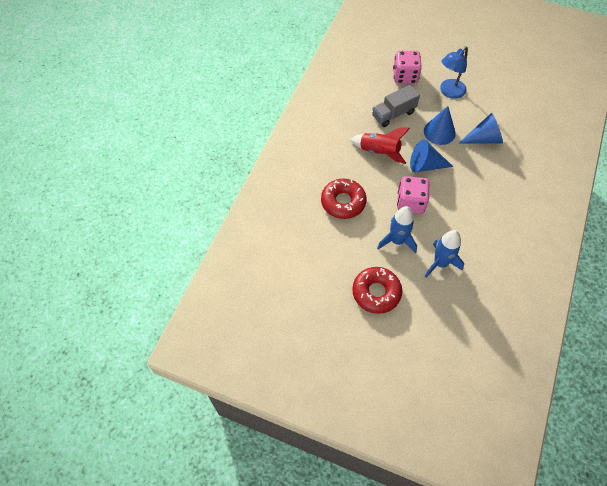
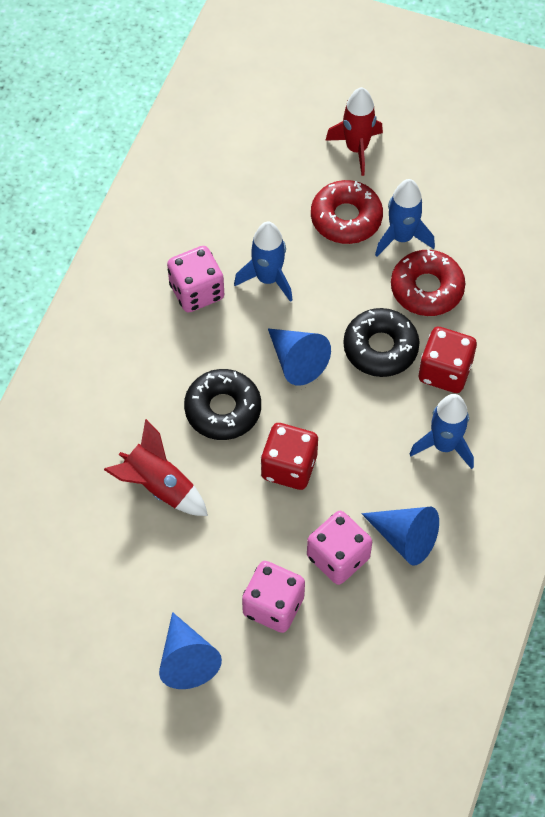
black donut: 0 -> 2
blue lamp: 1 -> 0
blue rocket: 2 -> 3
grey truck: 1 -> 0
pink dice: 2 -> 3
red dice: 0 -> 2
red rocket: 1 -> 2

